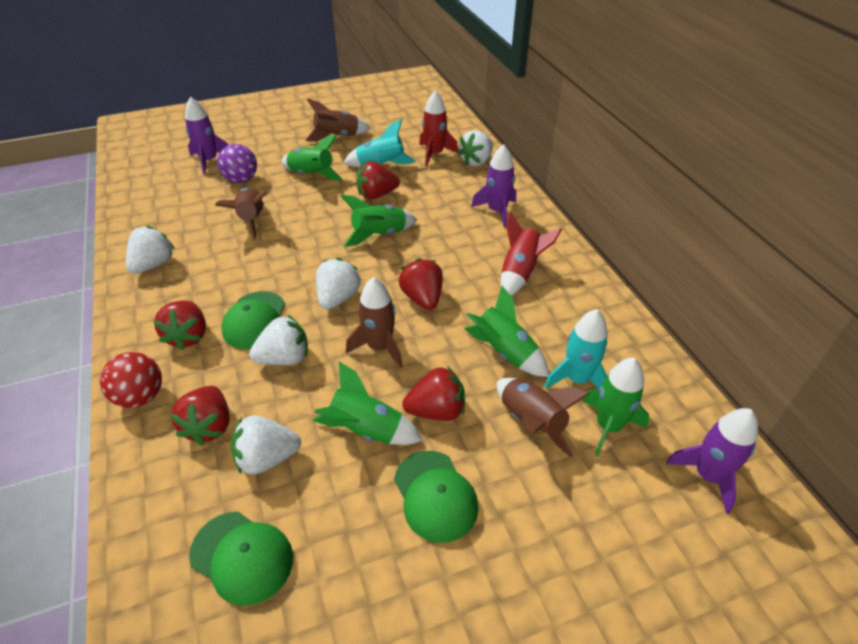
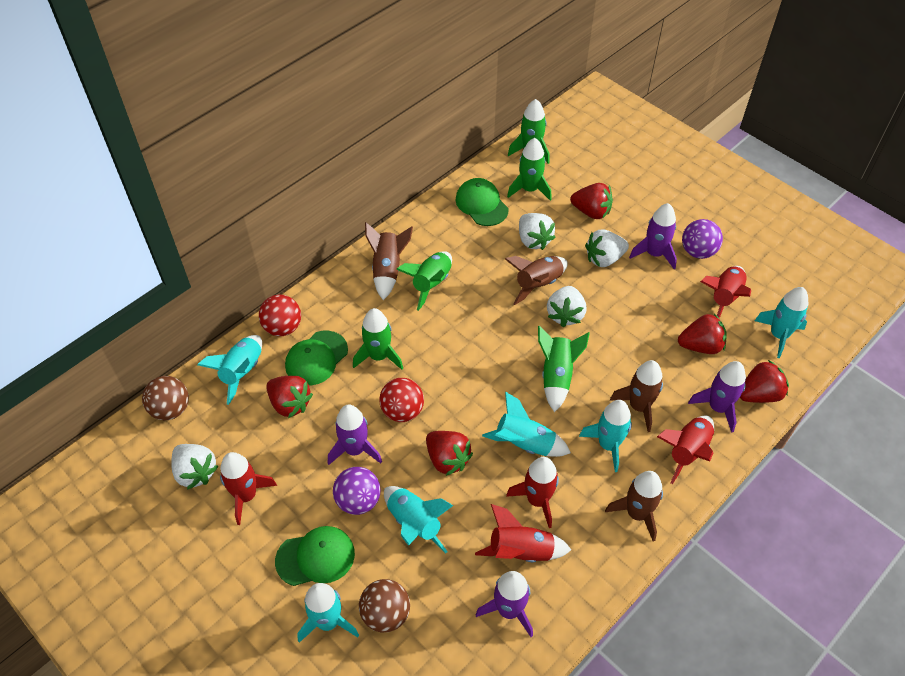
brown ball: 0 -> 2
purple ball: 1 -> 2
purple rocket: 3 -> 4
red ball: 1 -> 2
red rocket: 2 -> 5
turquoise rocket: 2 -> 6
white strawberry: 5 -> 4

